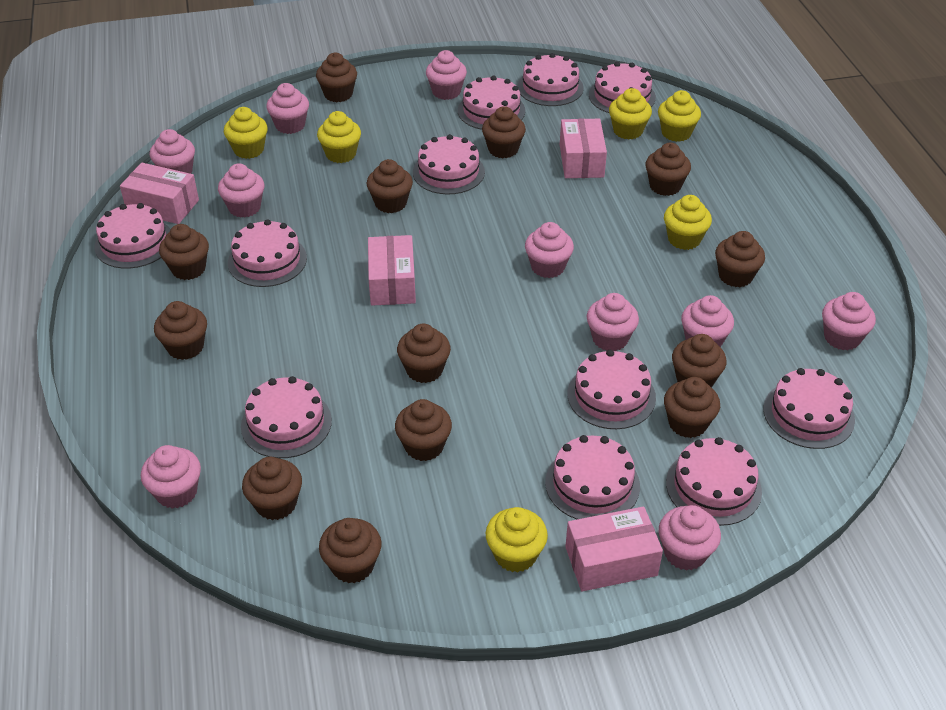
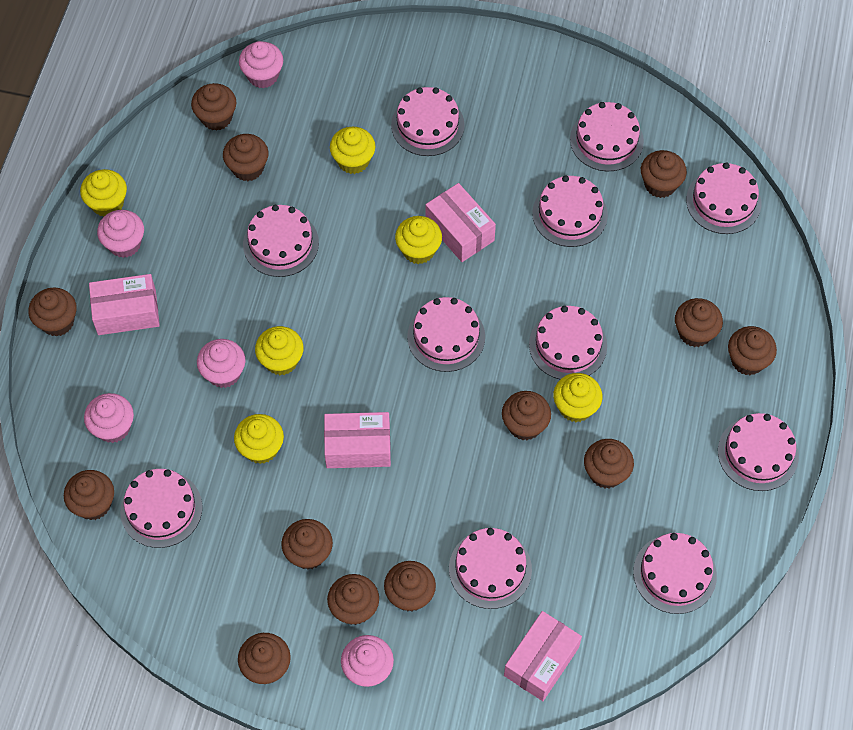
pink cupcake: 10 -> 5

